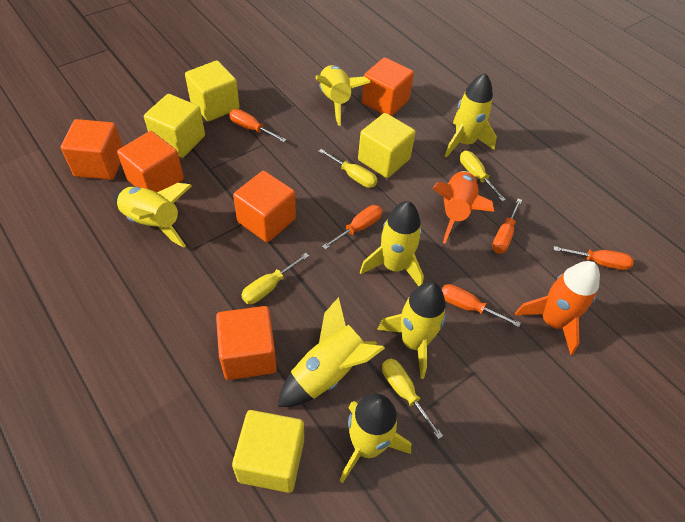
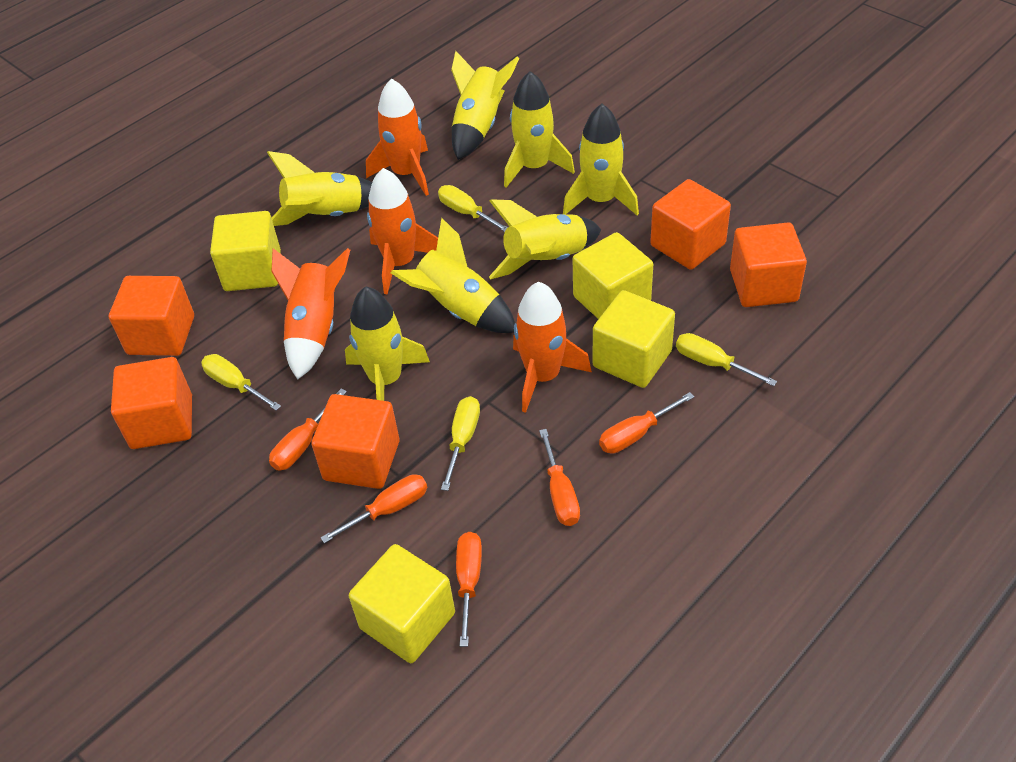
orange rocket: 2 -> 4

